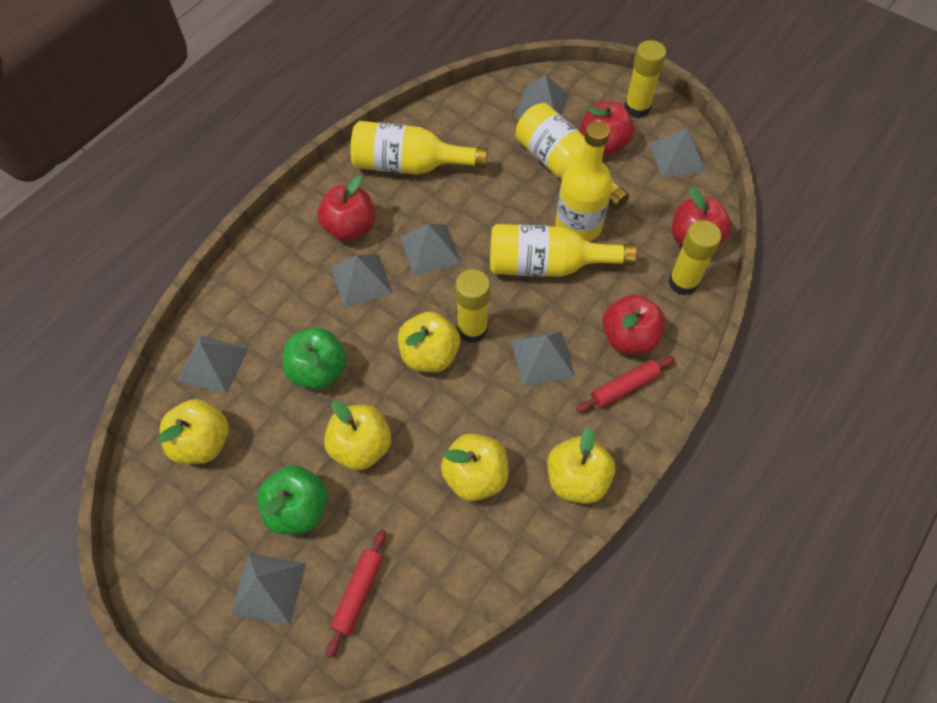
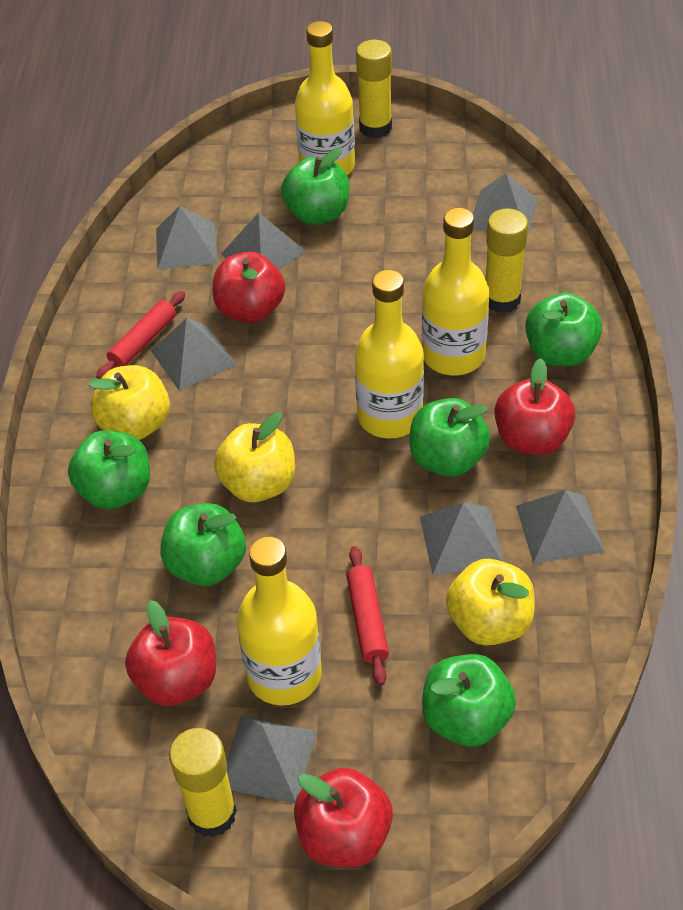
green apple: 2 -> 6
yellow apple: 5 -> 3

